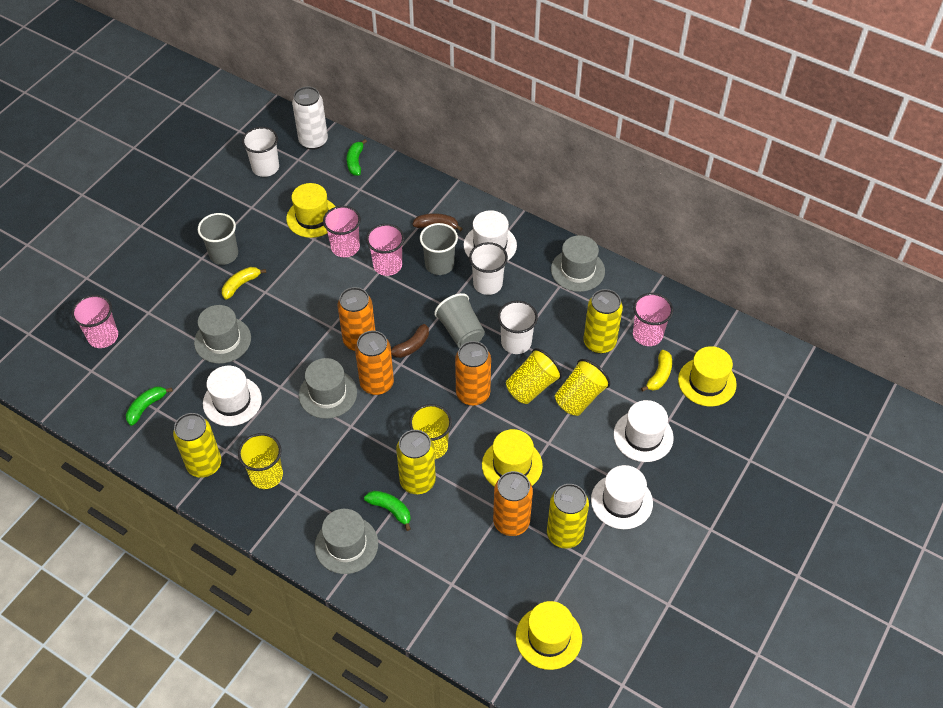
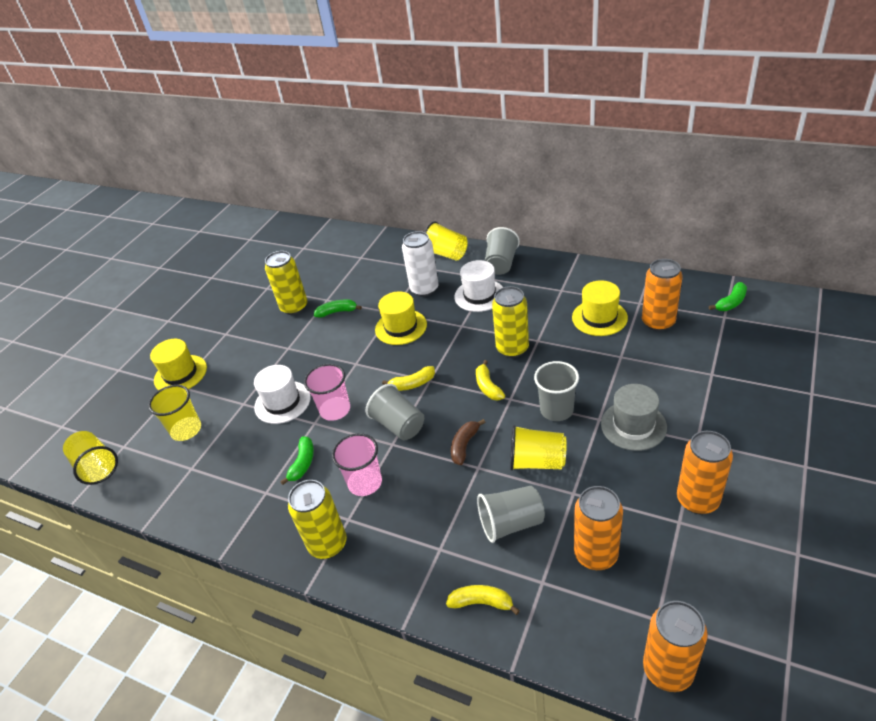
brown banana: 2 -> 1
grey cup: 3 -> 4
grey hat: 4 -> 1
pink cup: 4 -> 2
white cup: 3 -> 0
white hat: 4 -> 2
yellow banana: 2 -> 3
yellow can: 4 -> 3
yellow hat: 4 -> 3

